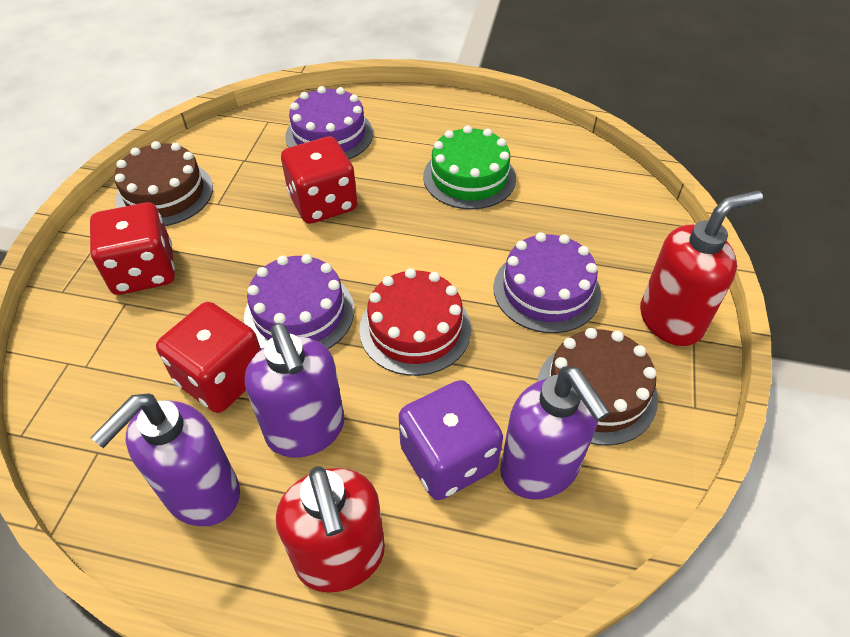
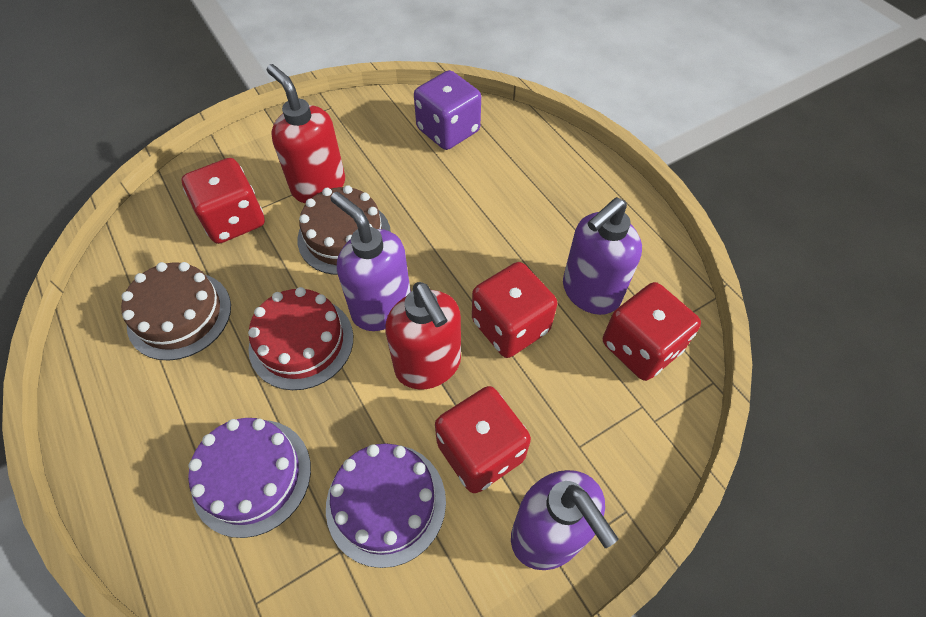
green cake: 1 -> 0
purple cake: 3 -> 2
red dice: 3 -> 4

